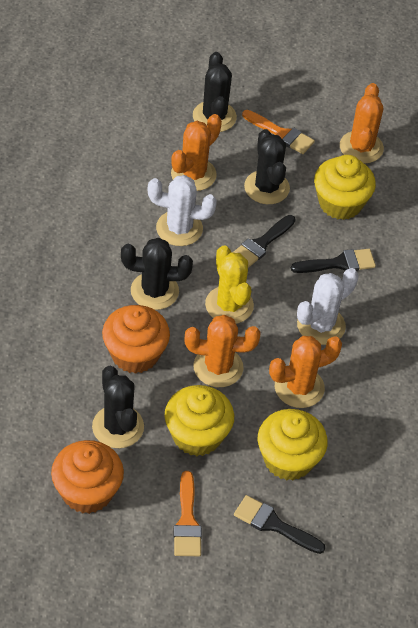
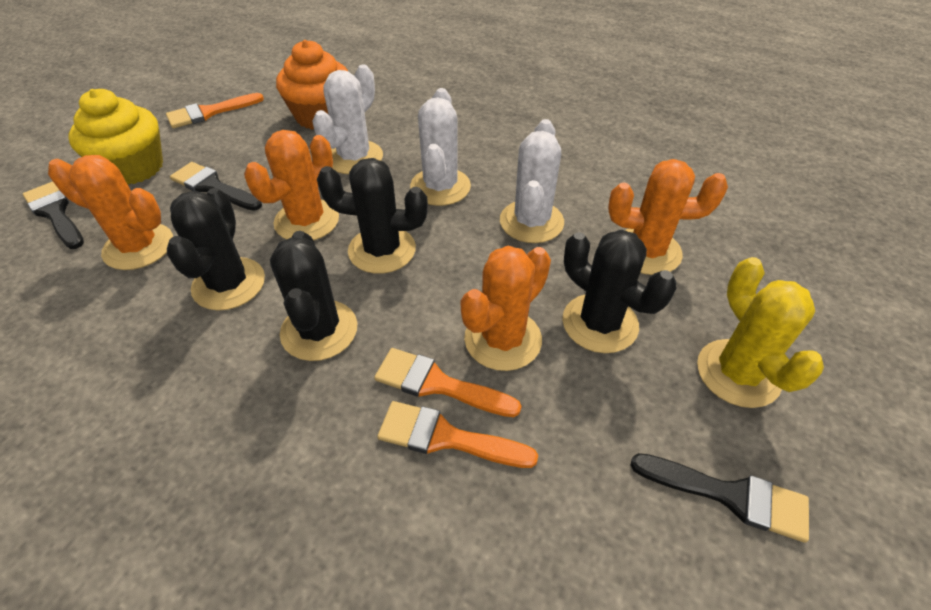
orange brush: 2 -> 3
orange cupcake: 2 -> 1
white cactus: 2 -> 3
yellow cupcake: 3 -> 1

